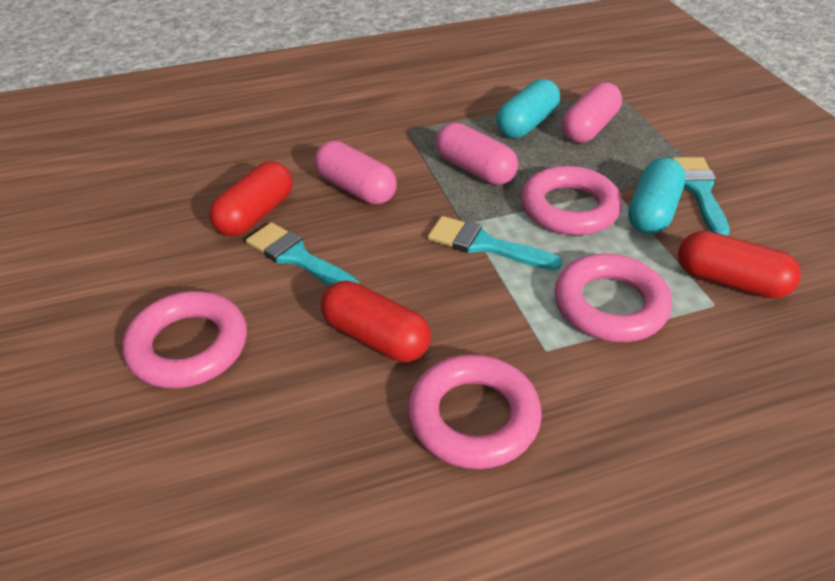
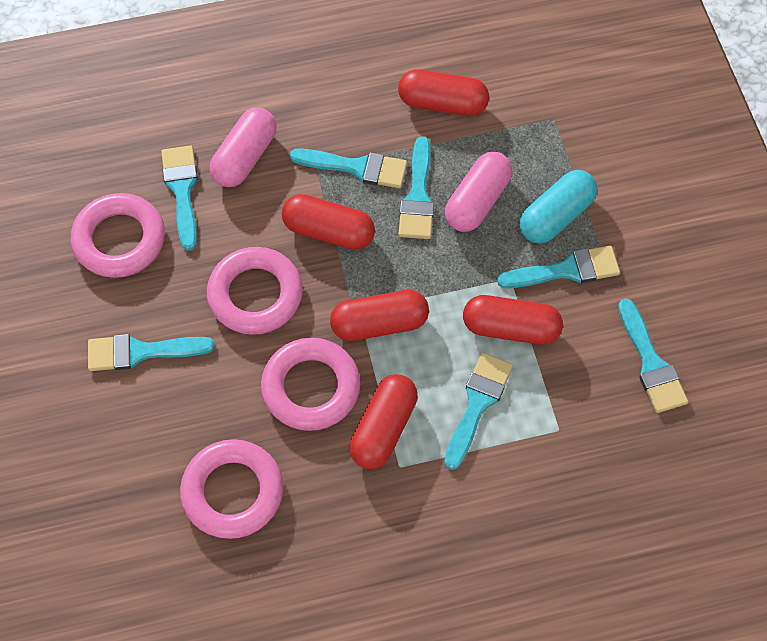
pink capsule: 3 -> 2
red capsule: 3 -> 5
turquoise brush: 3 -> 7
turquoise capsule: 2 -> 1

